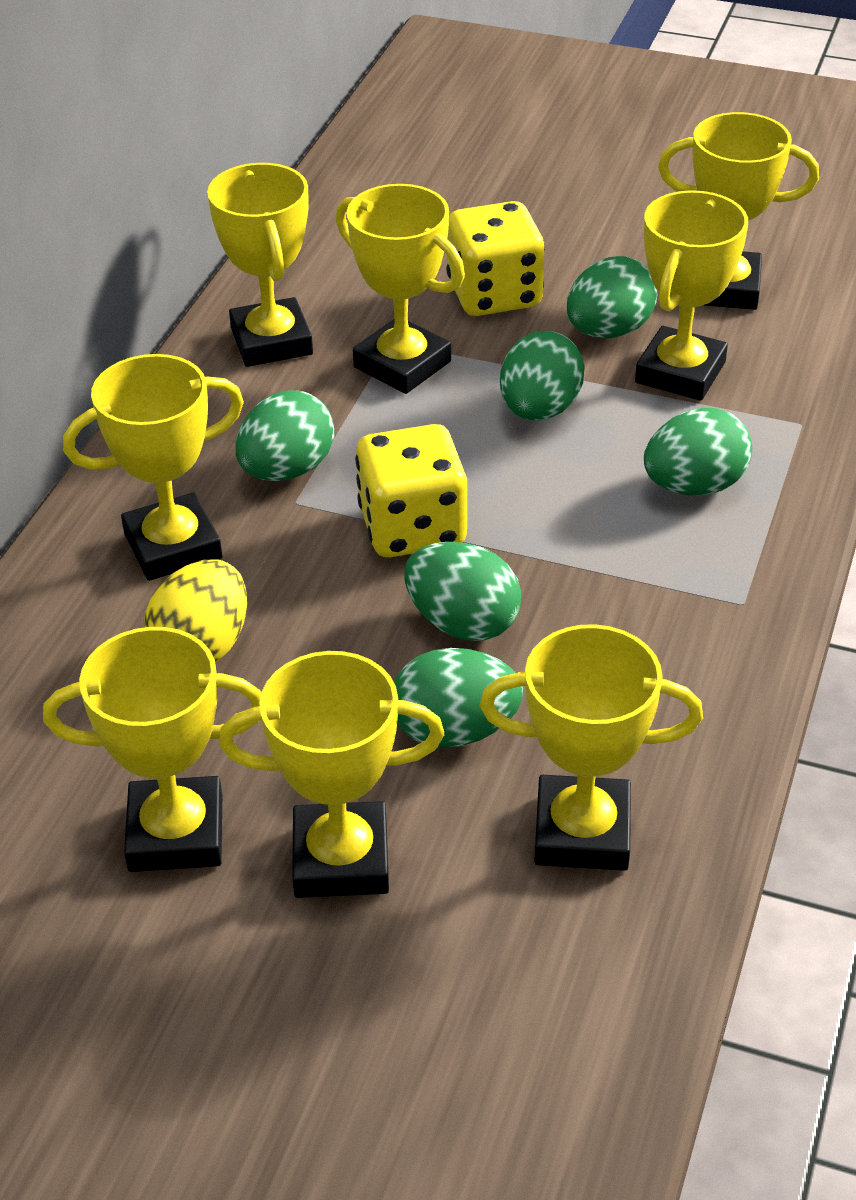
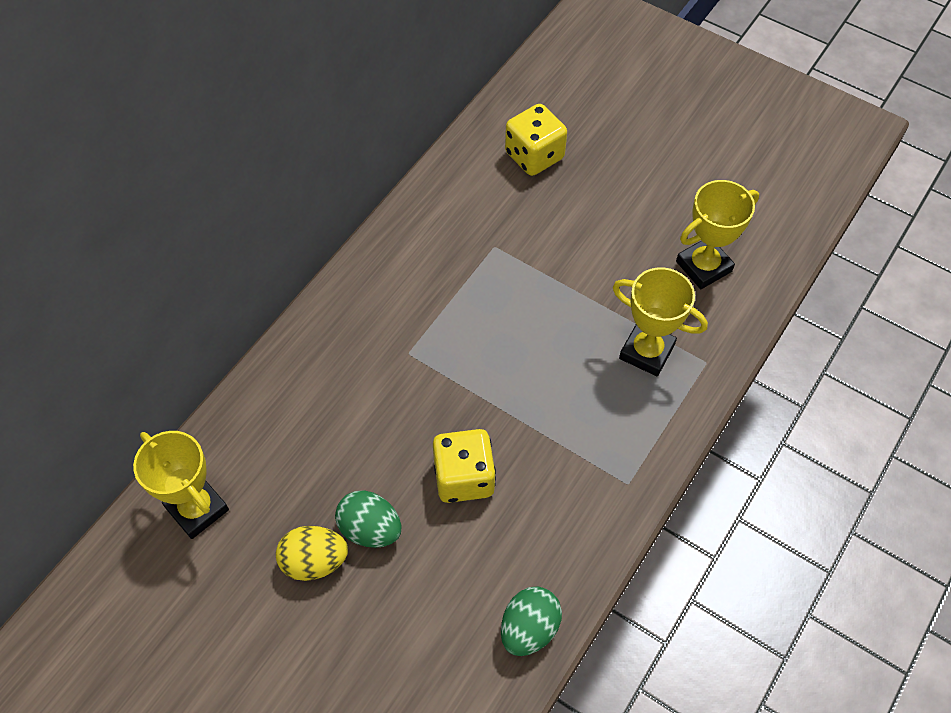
green egg: 6 -> 2
yellow trophy: 8 -> 3

